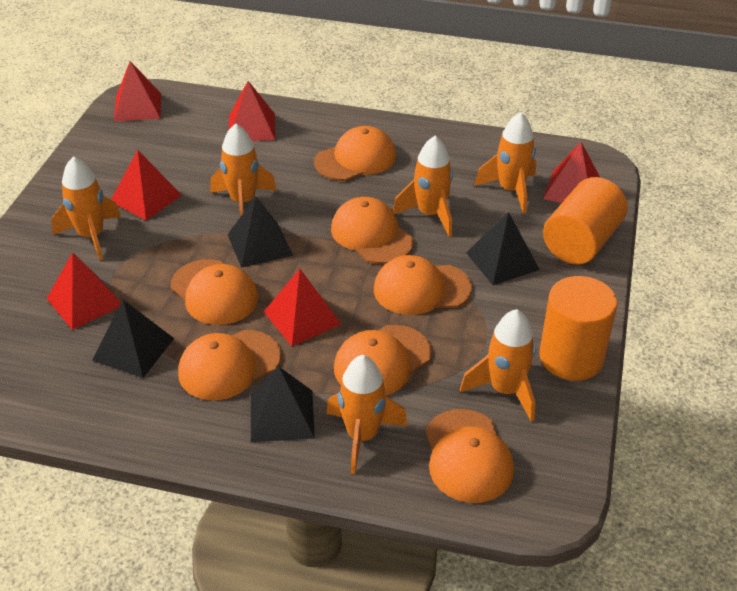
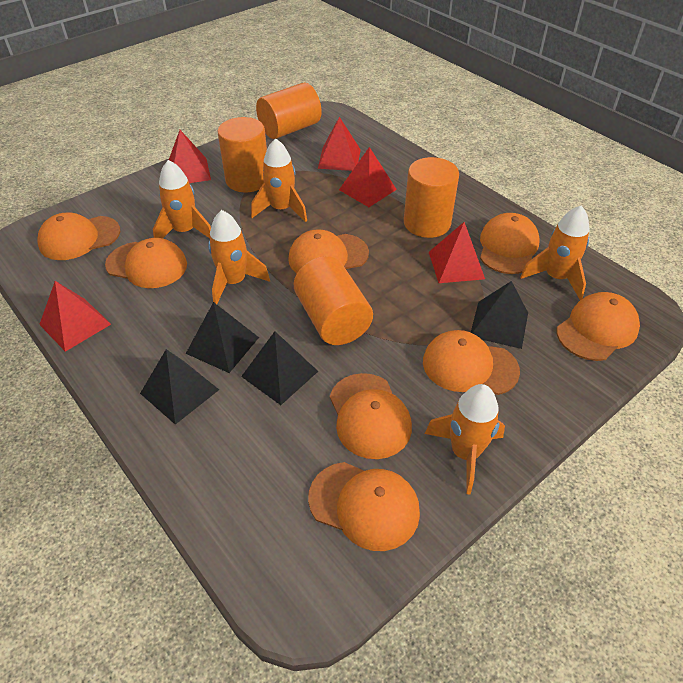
orange cap: 7 -> 8
orange cylinder: 2 -> 4
orange rocket: 6 -> 5
red pyramid: 6 -> 5

